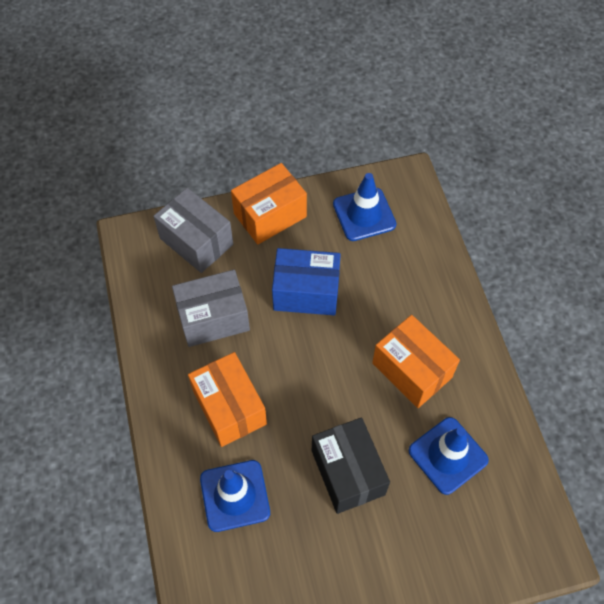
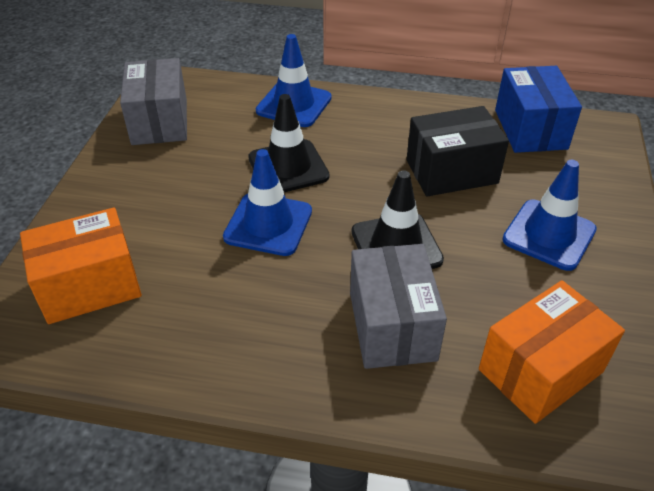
black traffic cone: 0 -> 2
orange box: 3 -> 2

